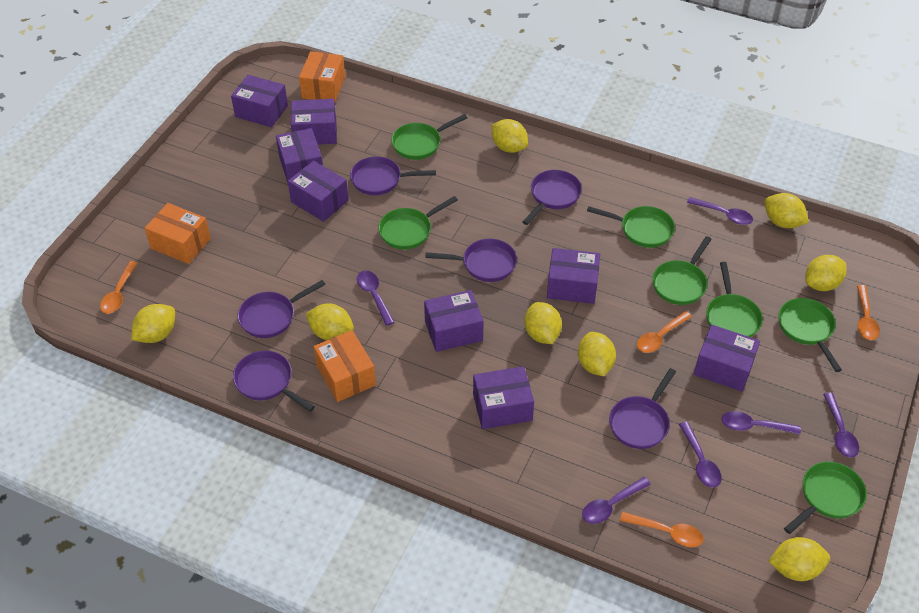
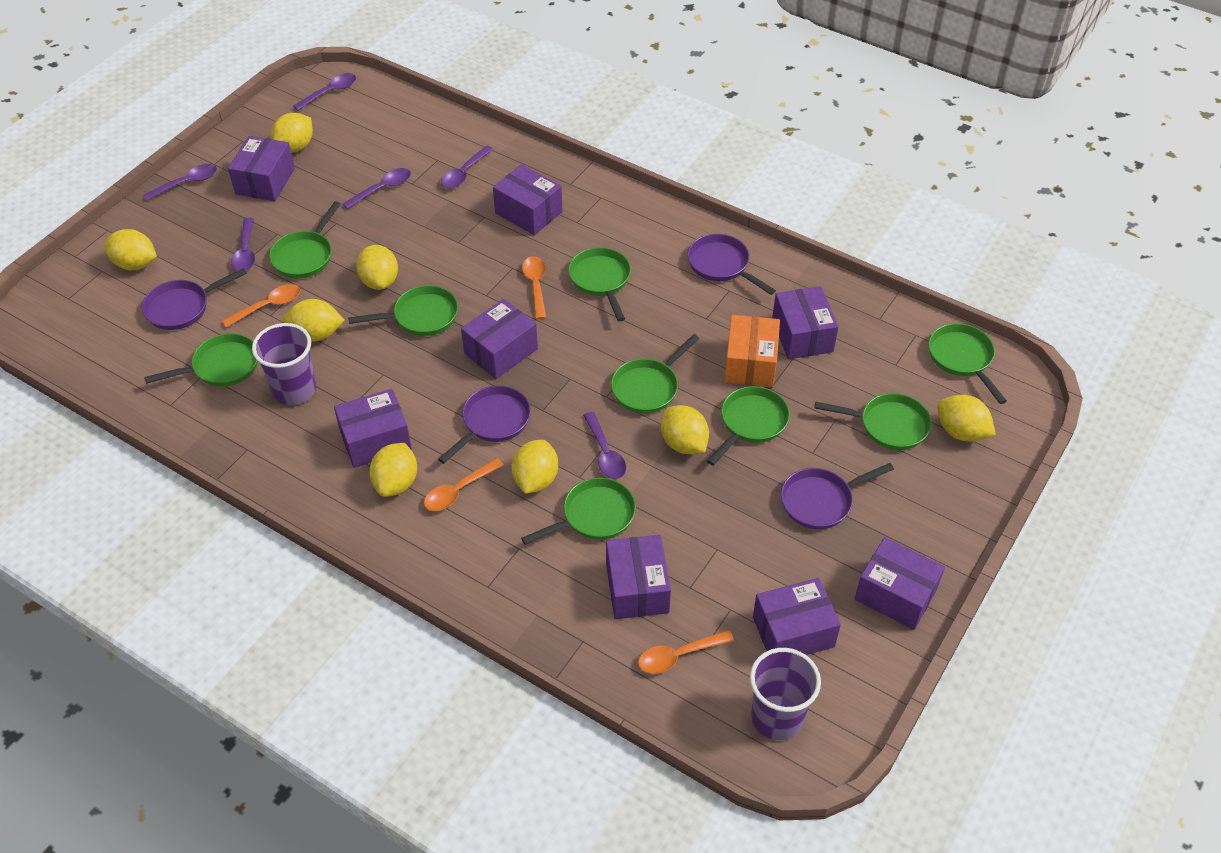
green pan: 7 -> 9
orange box: 3 -> 1
purple cup: 0 -> 2
purple pan: 6 -> 4

